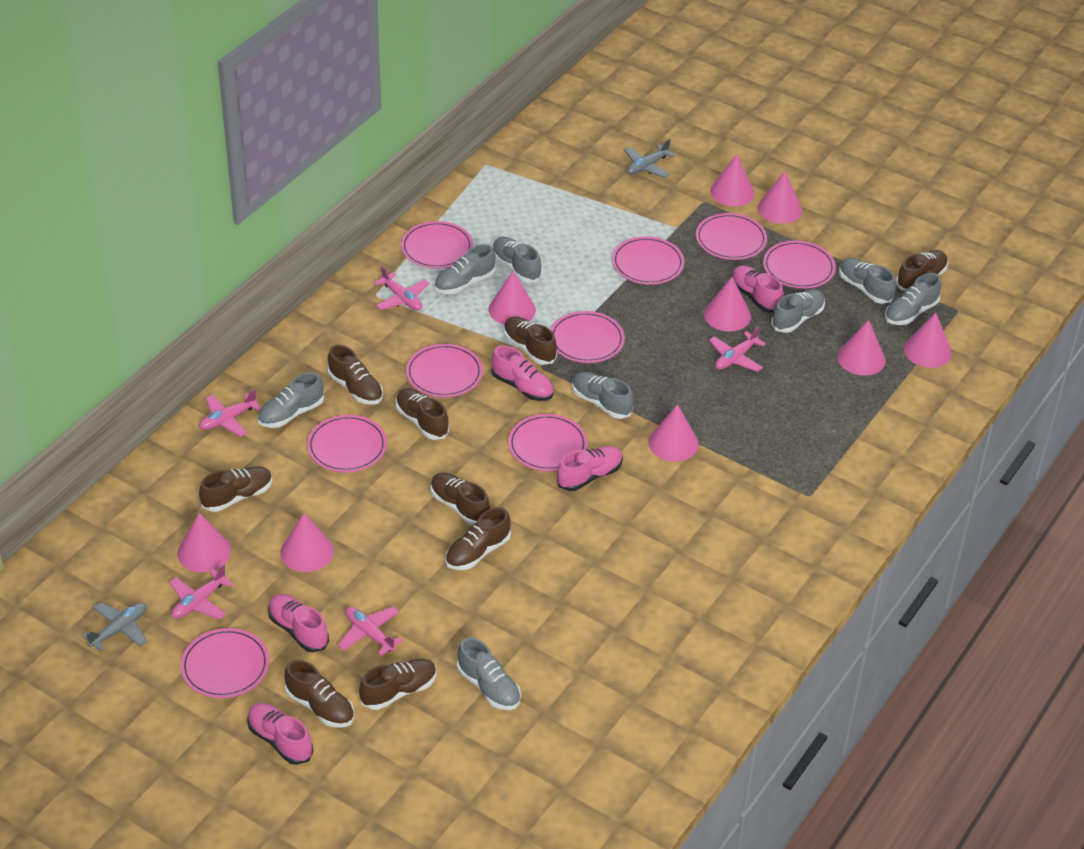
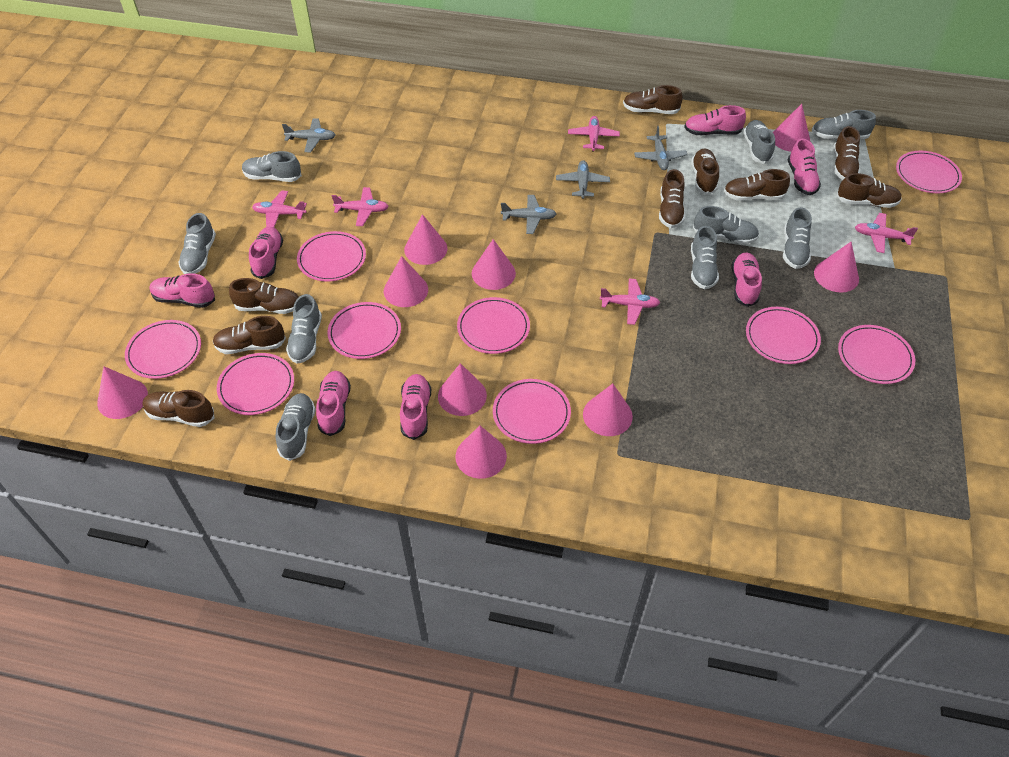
grey plane: 2 -> 4
grey shoe: 8 -> 9
pink shoe: 5 -> 7

